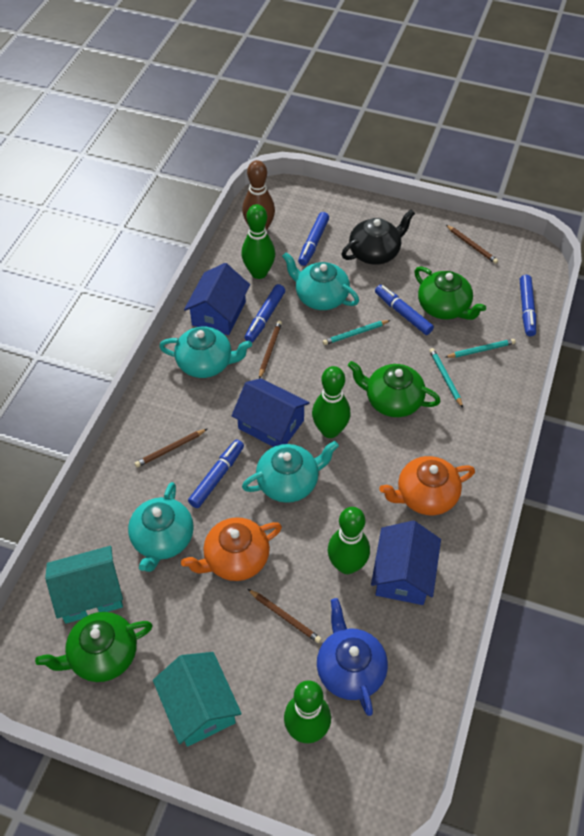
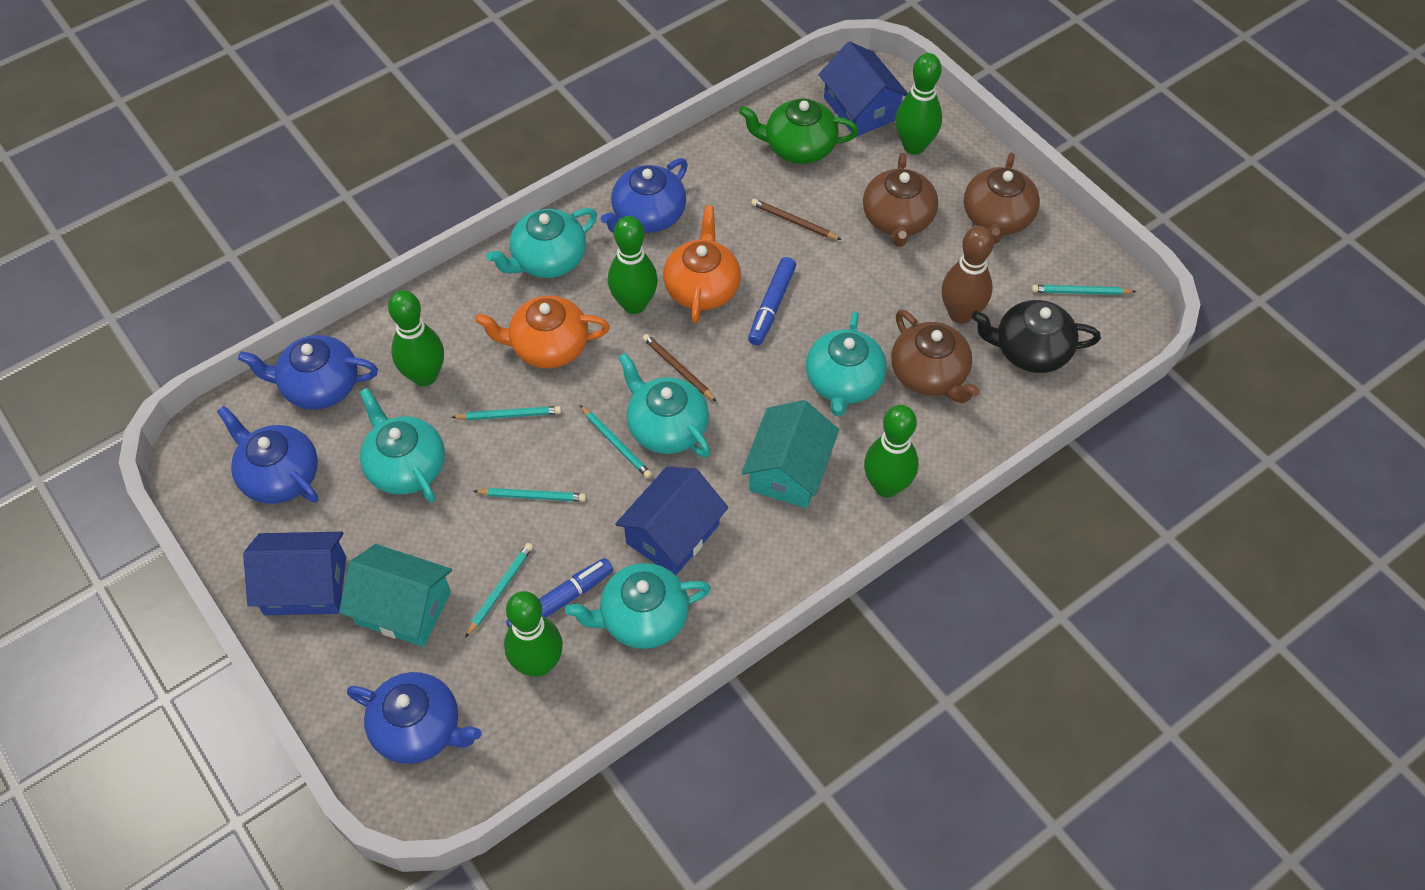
blue marker: 5 -> 2
blue teapot: 1 -> 4
brown pencil: 4 -> 2
brown teapot: 0 -> 3
green bowling pin: 4 -> 5
green teapot: 3 -> 1
turquoise pencil: 3 -> 5
turquoise teapot: 4 -> 5

